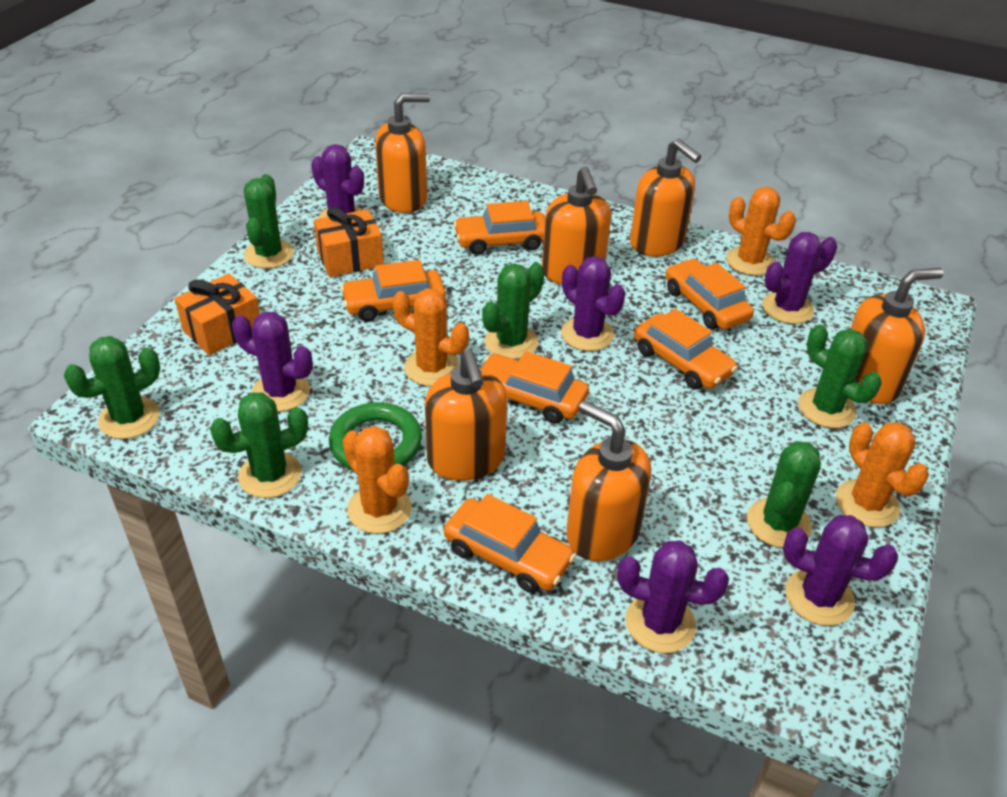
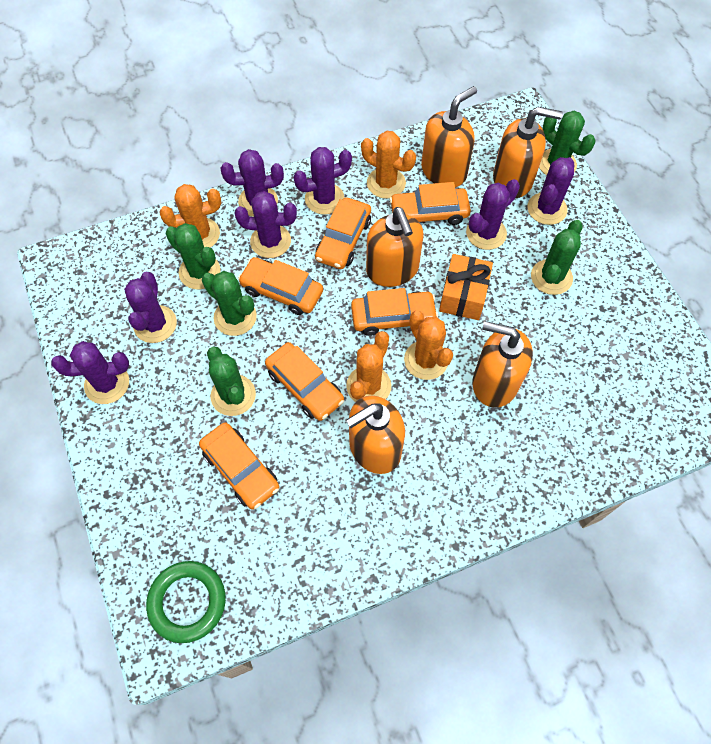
green cactus: 6 -> 5
orange gift: 2 -> 1
orange soap dispenser: 6 -> 5
purple cactus: 6 -> 7

